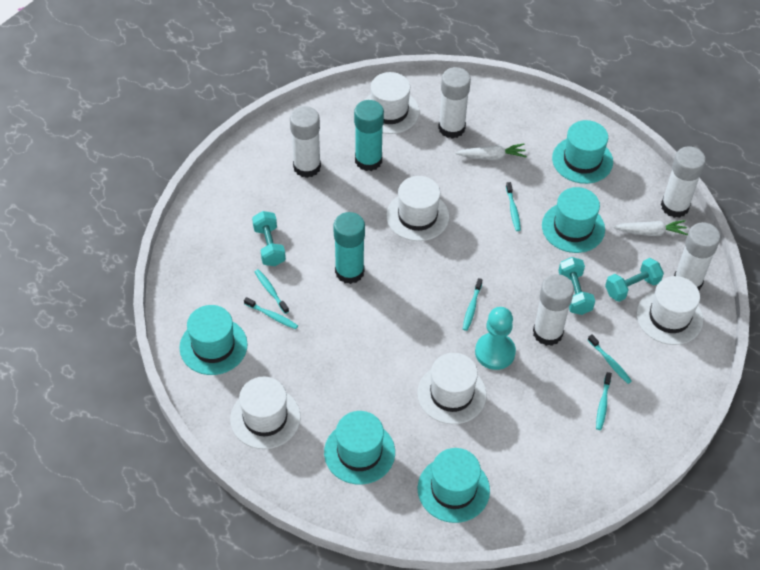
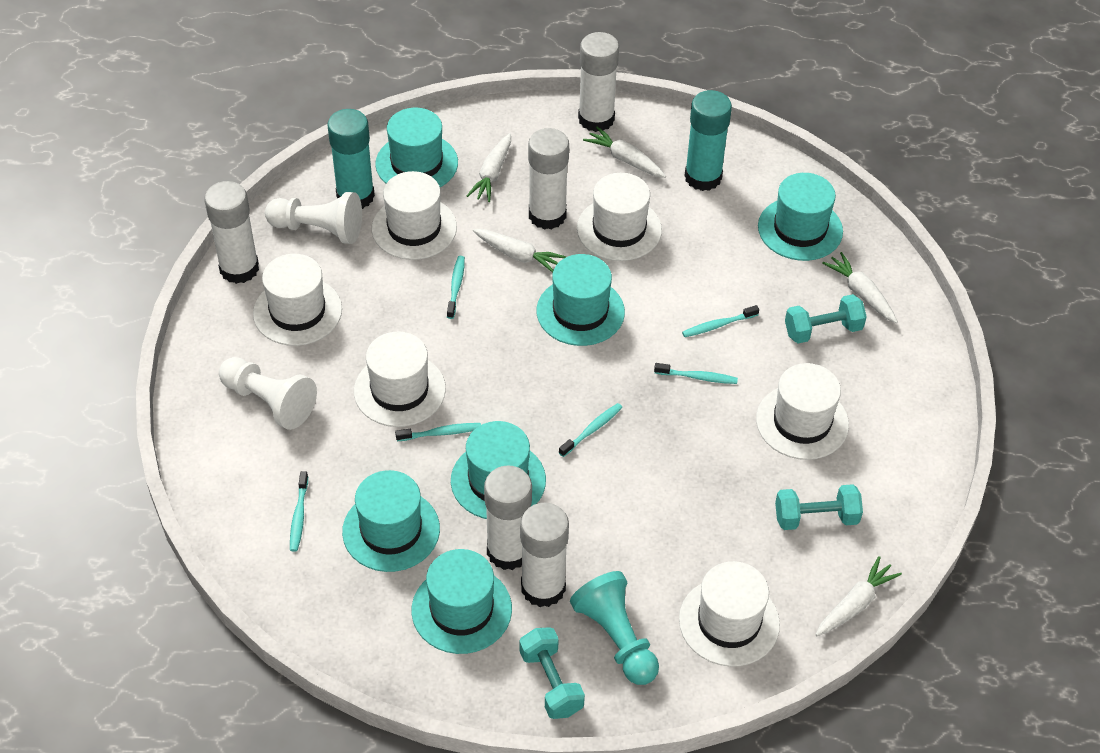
turquoise hat: 5 -> 6
white carrot: 2 -> 5
white hat: 5 -> 6
white pawn: 0 -> 2

